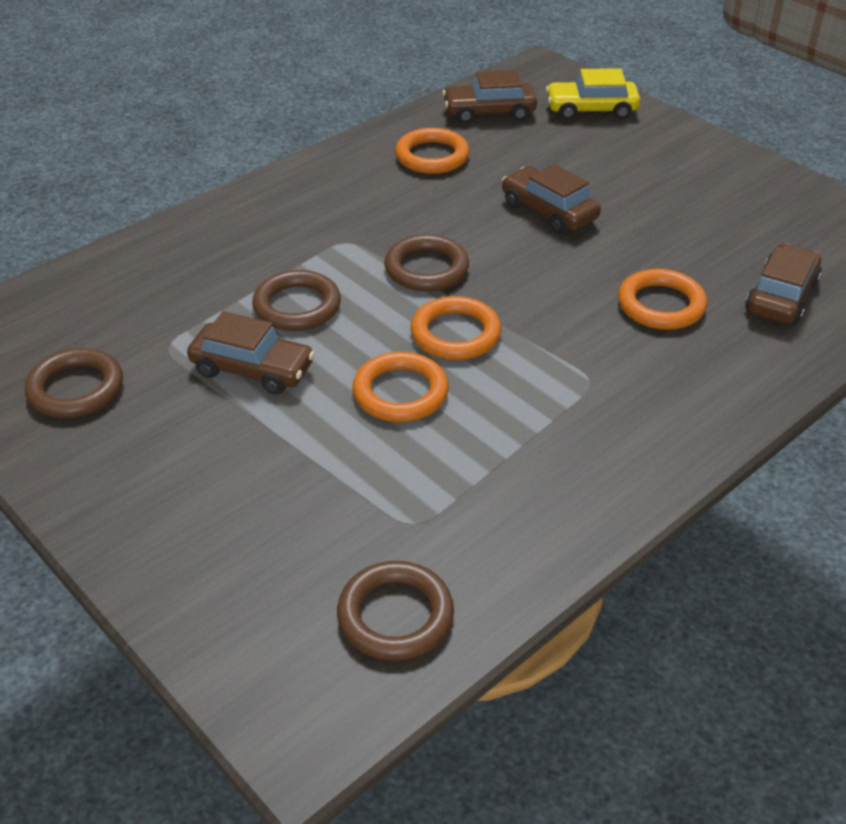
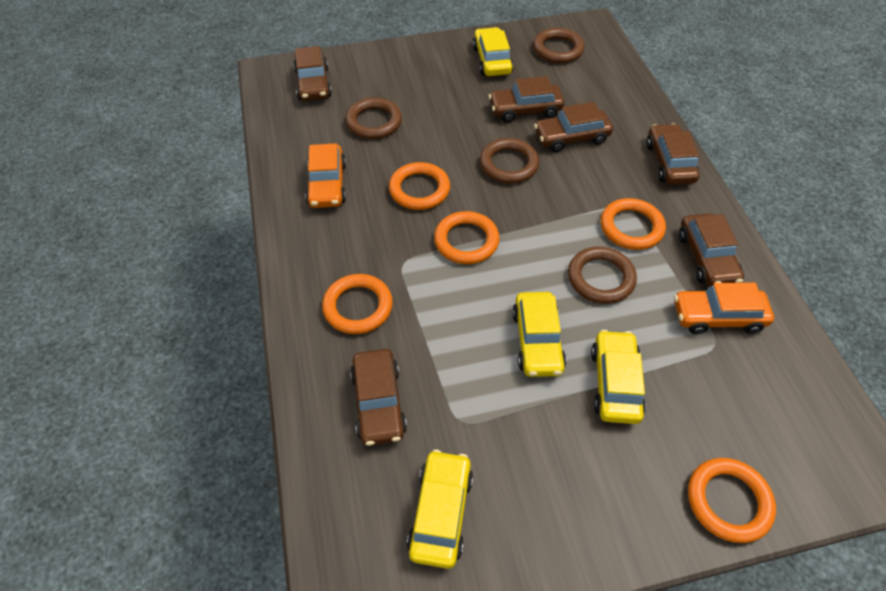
brown car: 4 -> 6
orange car: 0 -> 2
orange ring: 4 -> 5
yellow car: 1 -> 4

